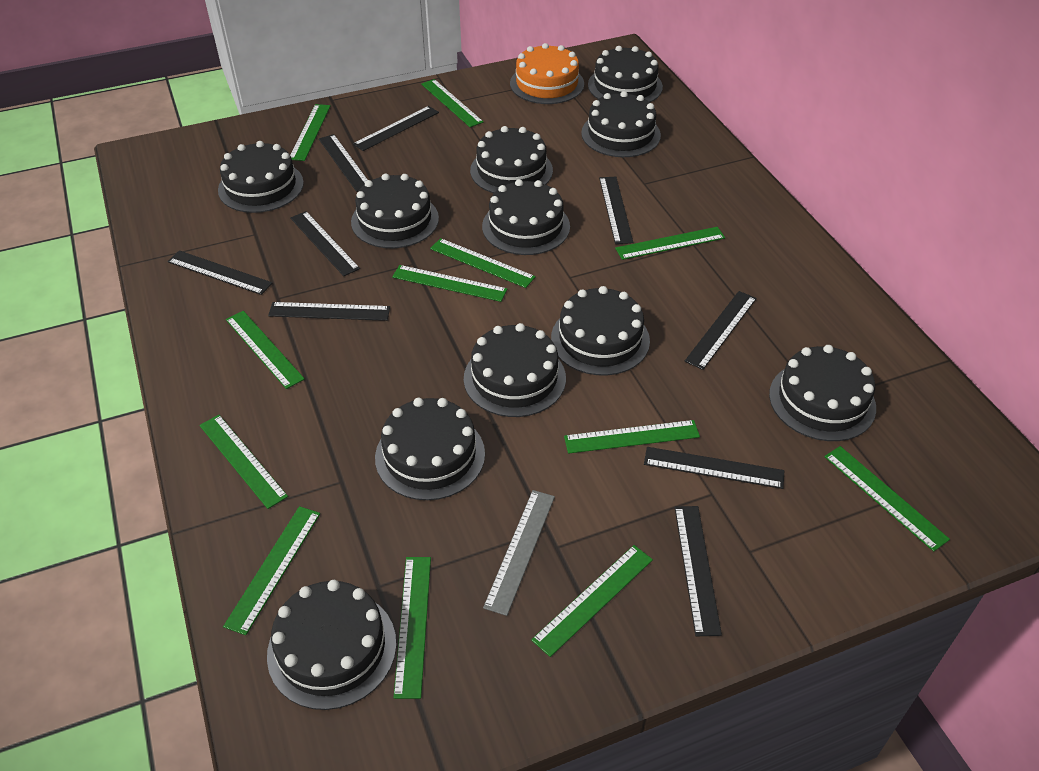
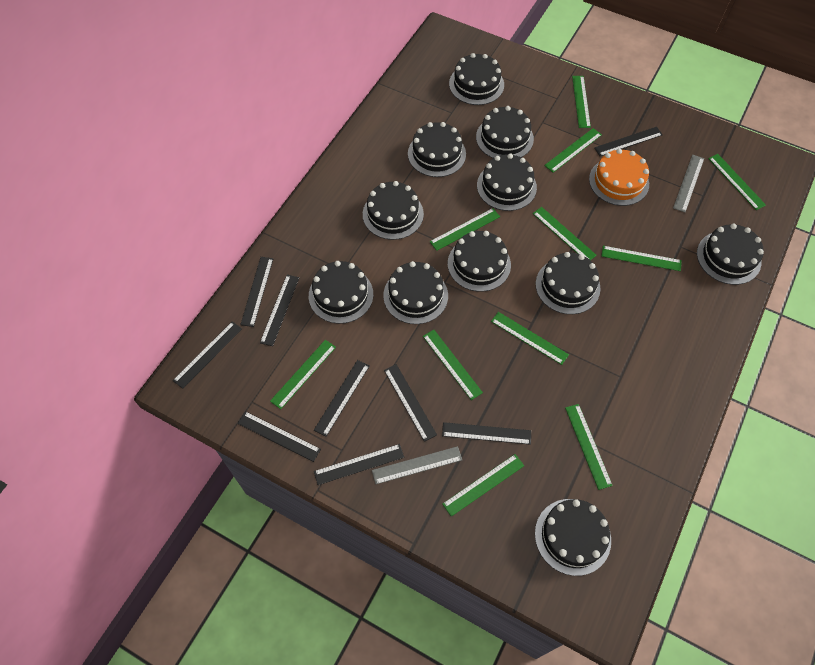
green ruler: 12 -> 11
grey ruler: 1 -> 2

